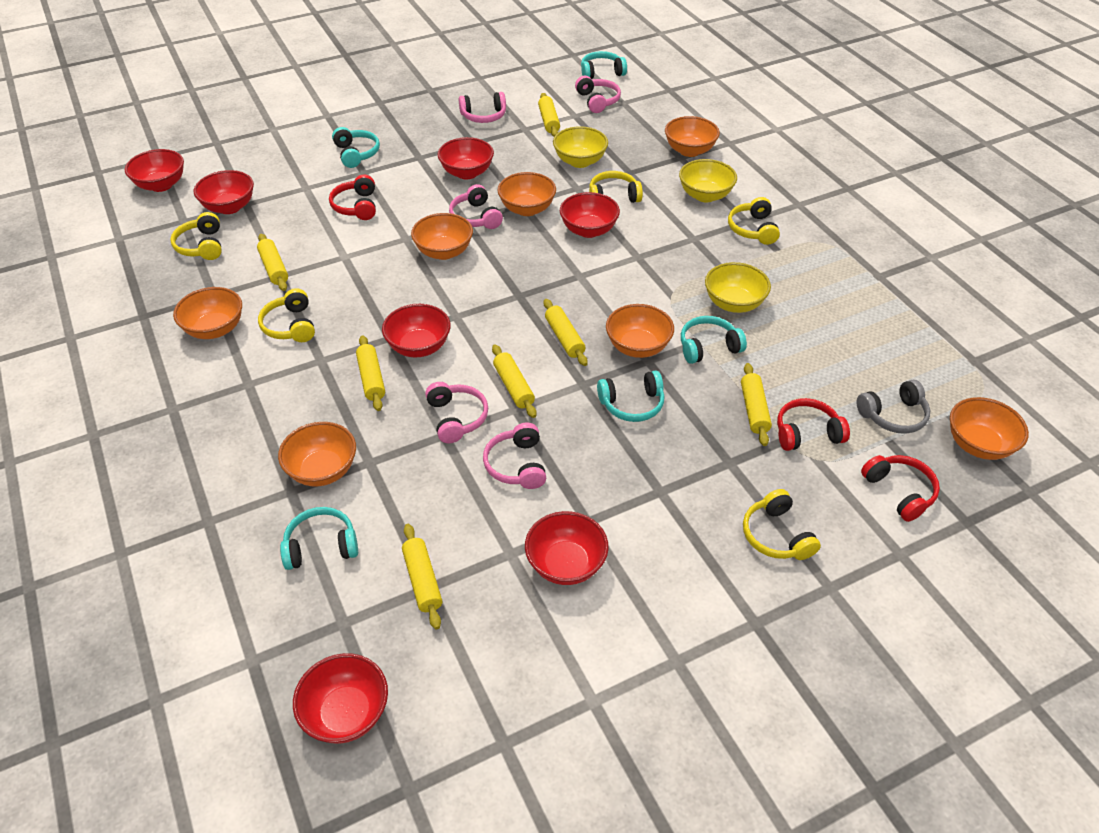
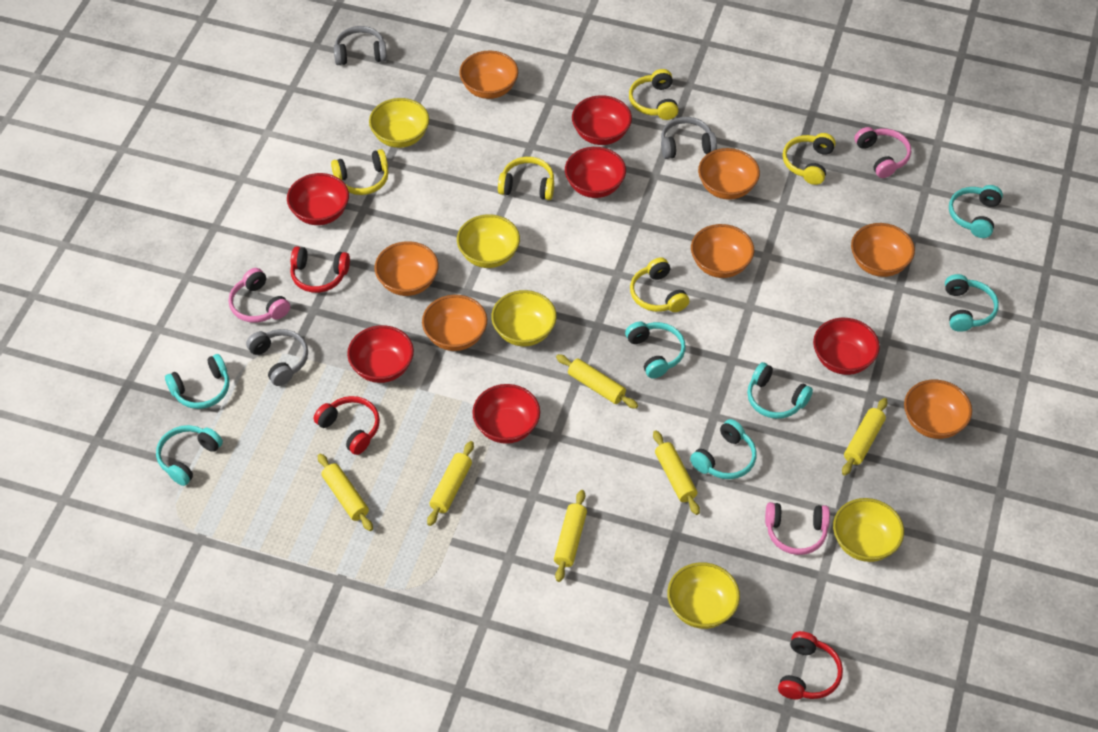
grey headphones: 1 -> 3
pink headphones: 5 -> 3
red bowl: 7 -> 6
turquoise headphones: 5 -> 7
yellow bowl: 3 -> 5
yellow rolling pin: 7 -> 6

